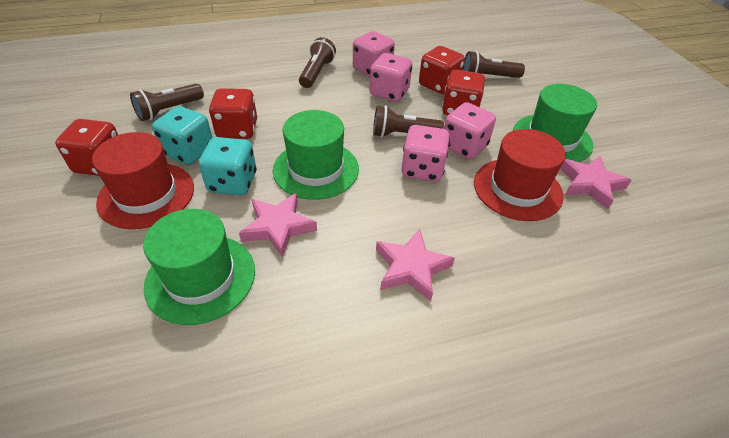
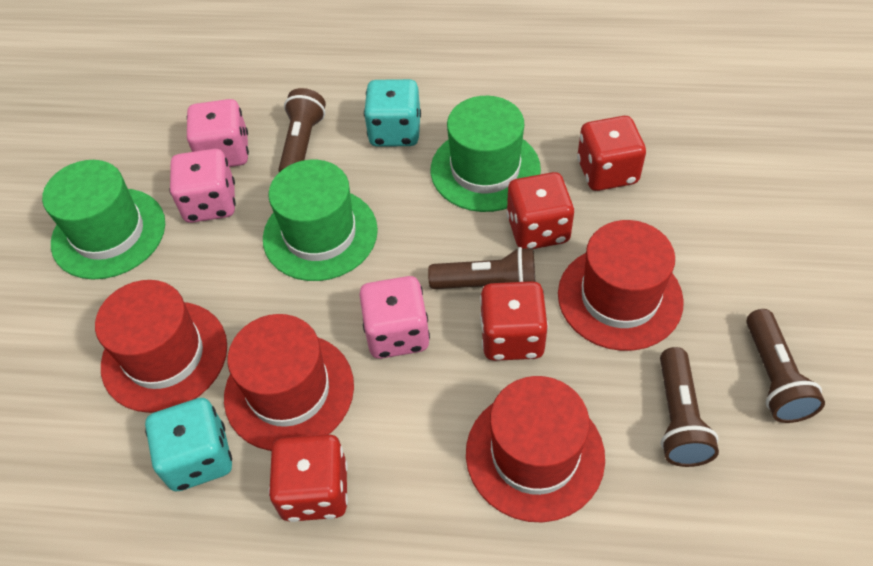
pink dice: 4 -> 3
pink star: 3 -> 0
red hat: 2 -> 4

